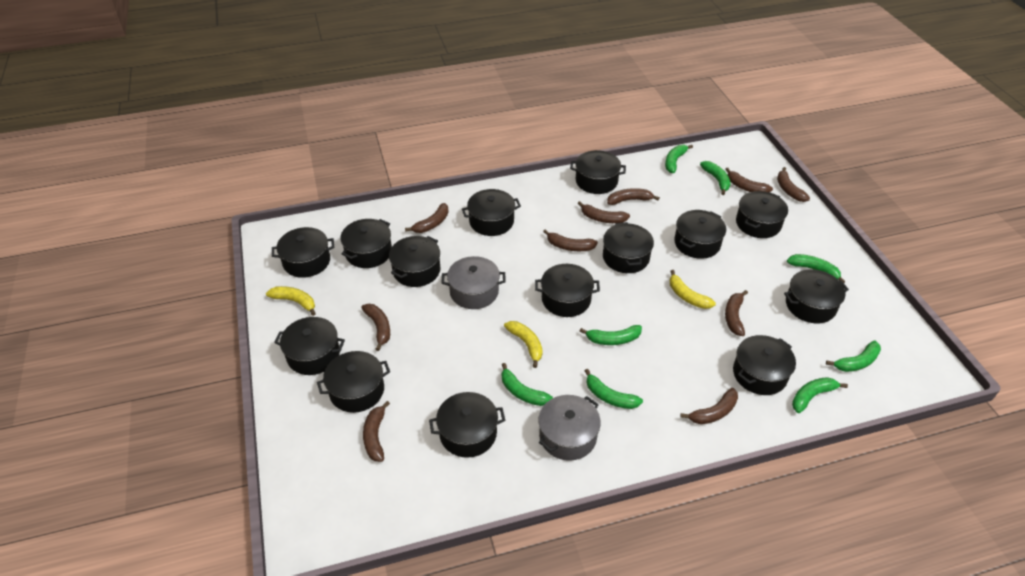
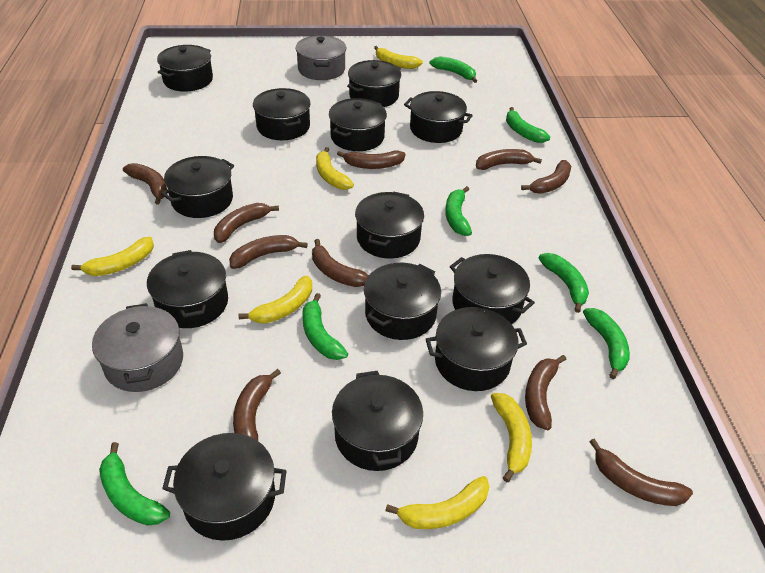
black pot: 14 -> 13
green banana: 8 -> 7
yellow banana: 3 -> 6

